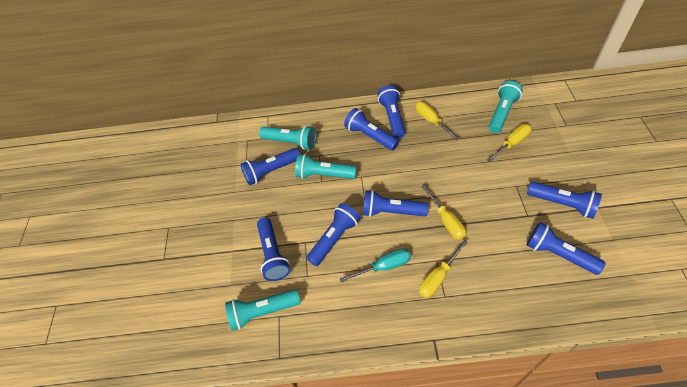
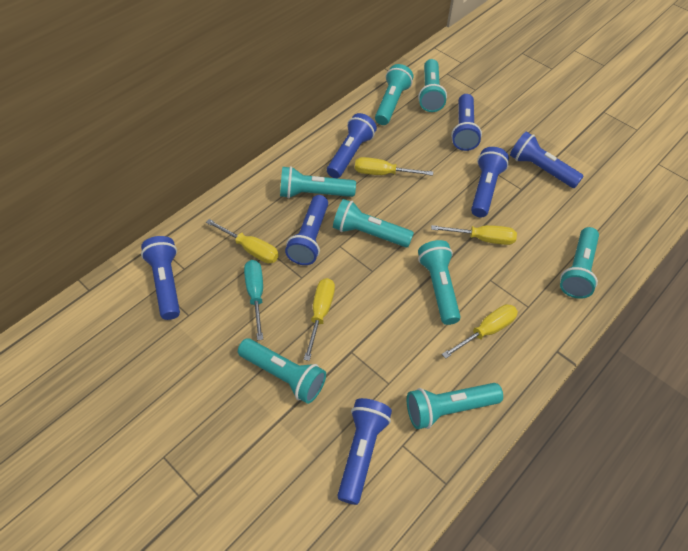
blue flashlight: 8 -> 7
turquoise flashlight: 4 -> 8
yellow screwdriver: 4 -> 5

